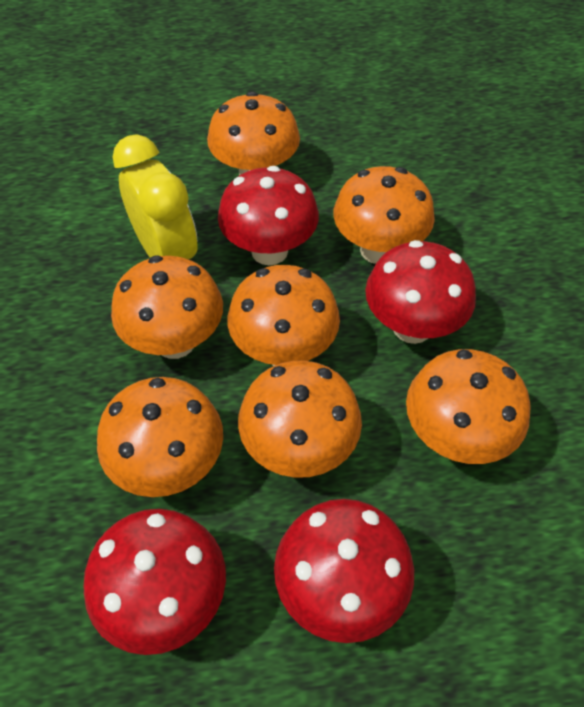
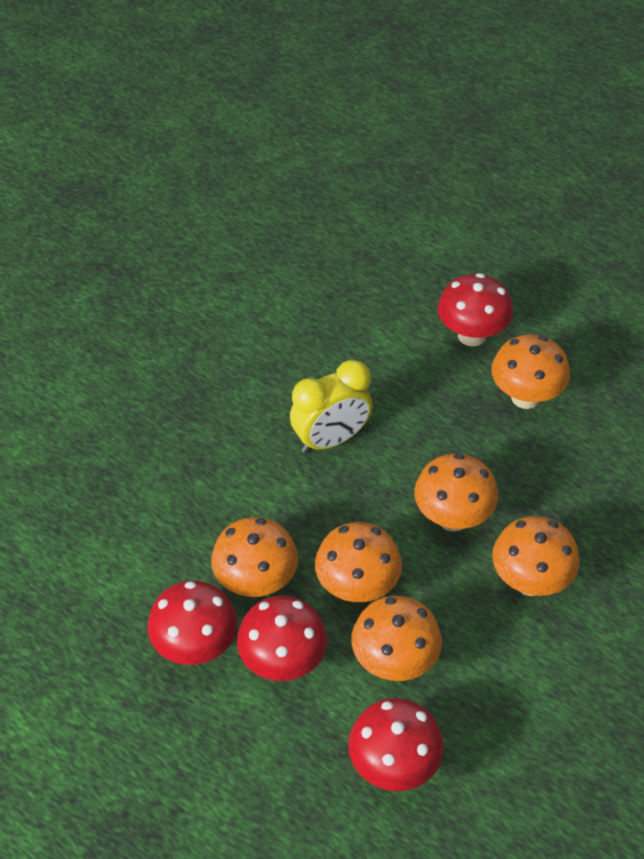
orange mushroom: 7 -> 6

